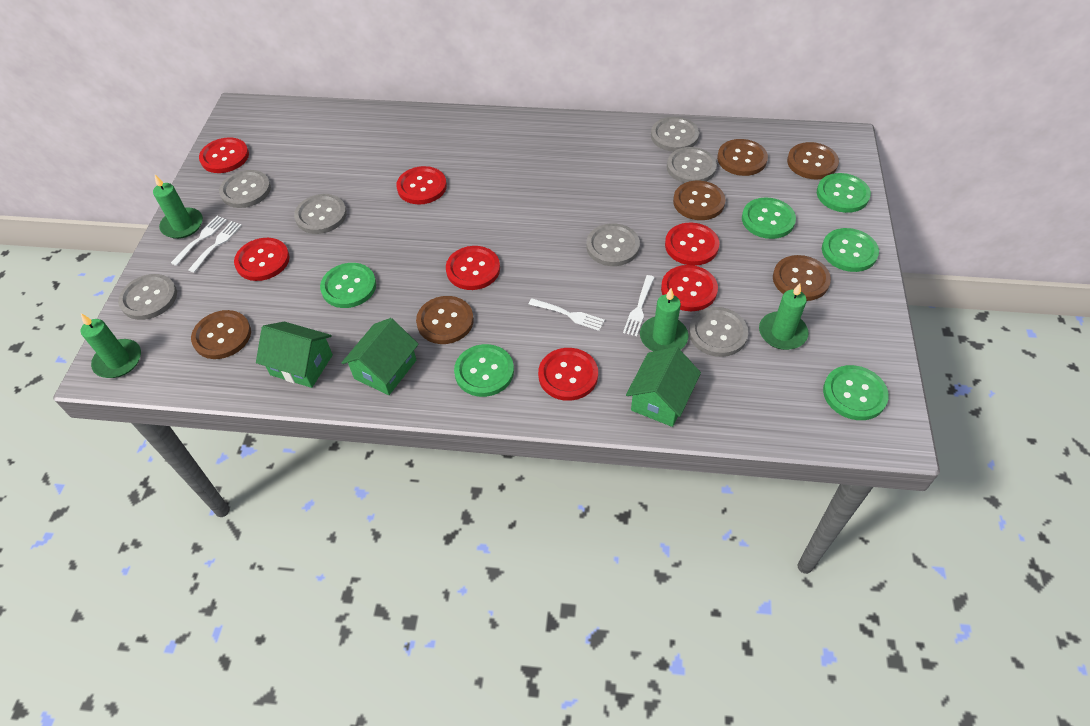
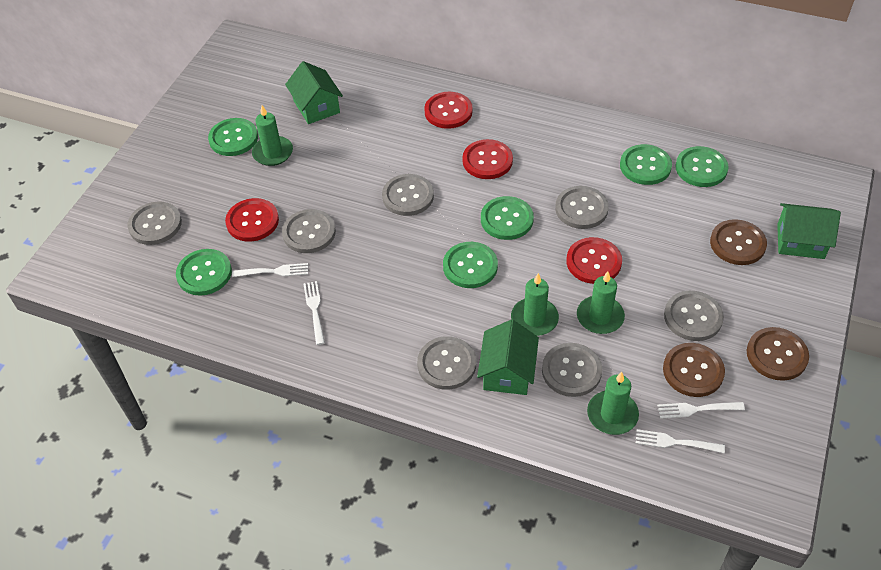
brown button: 6 -> 3
red button: 7 -> 4

